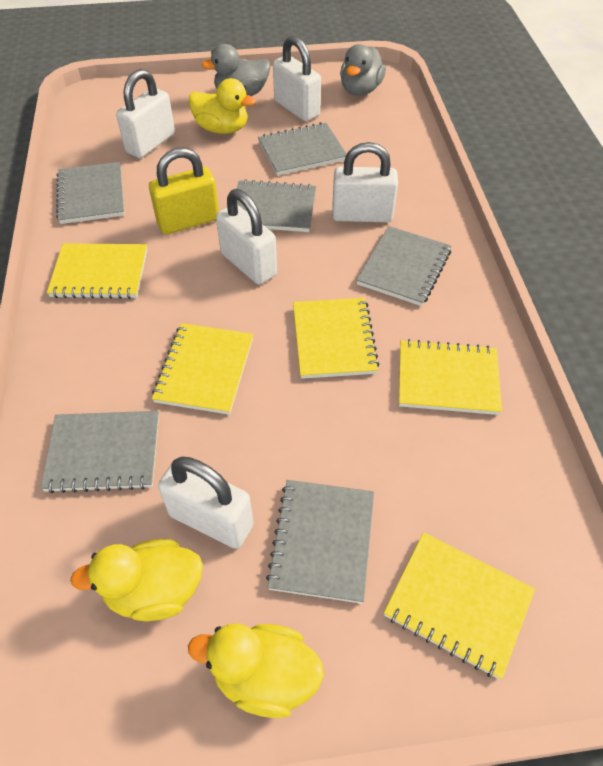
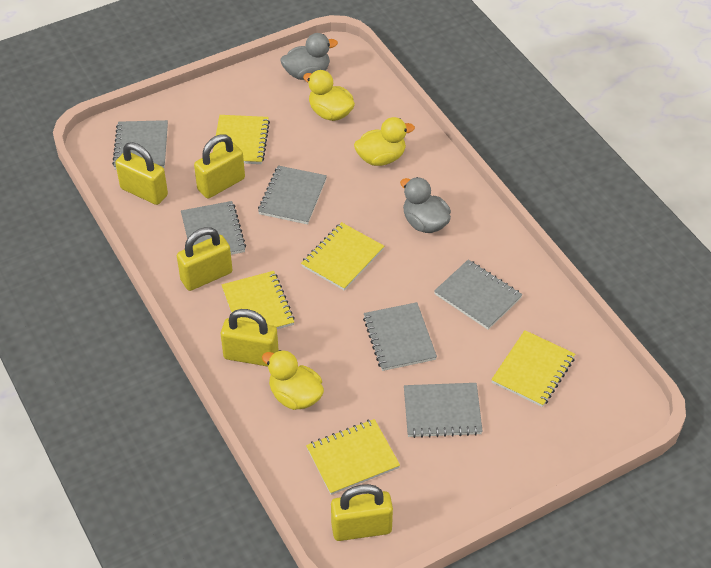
white padlock: 5 -> 0
yellow padlock: 1 -> 5

